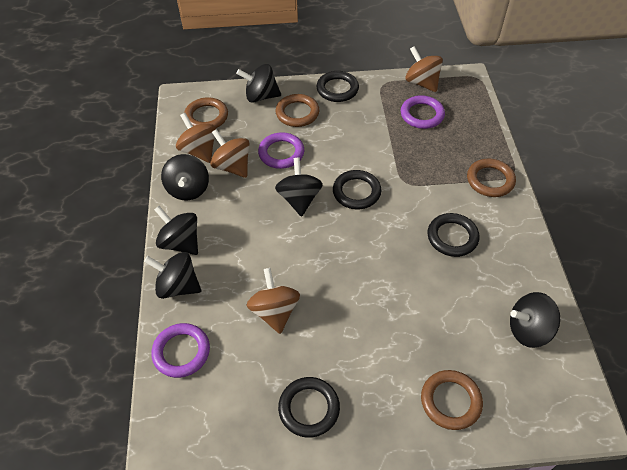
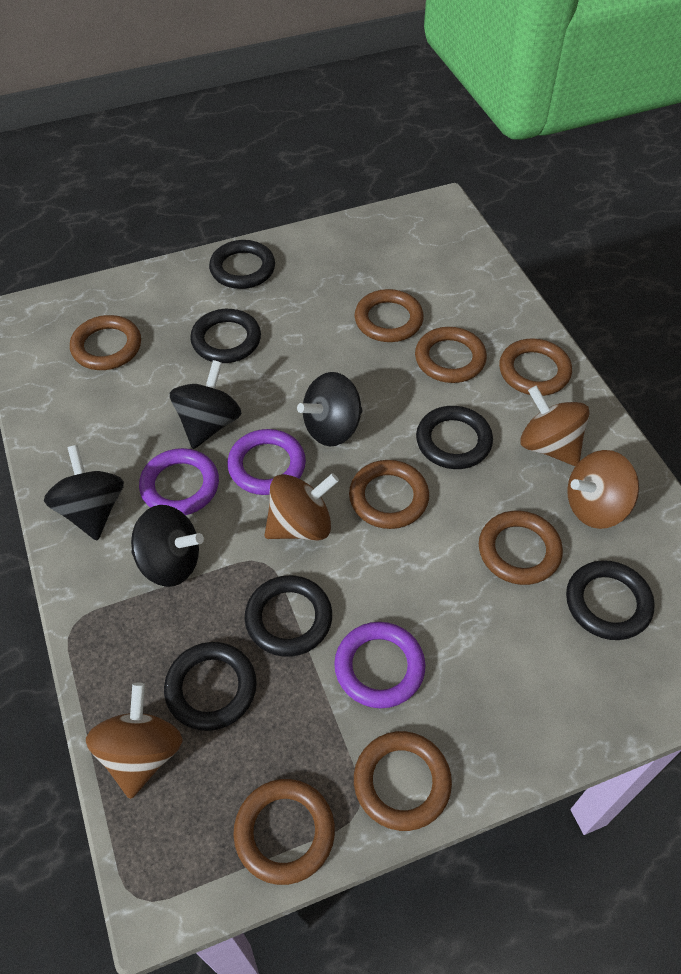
black ring: 4 -> 6
black spinning top: 6 -> 4
brown ring: 4 -> 8

